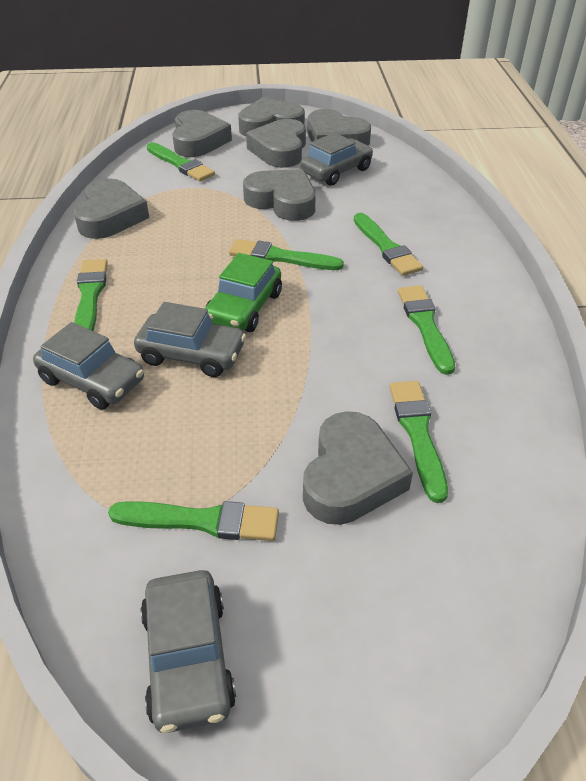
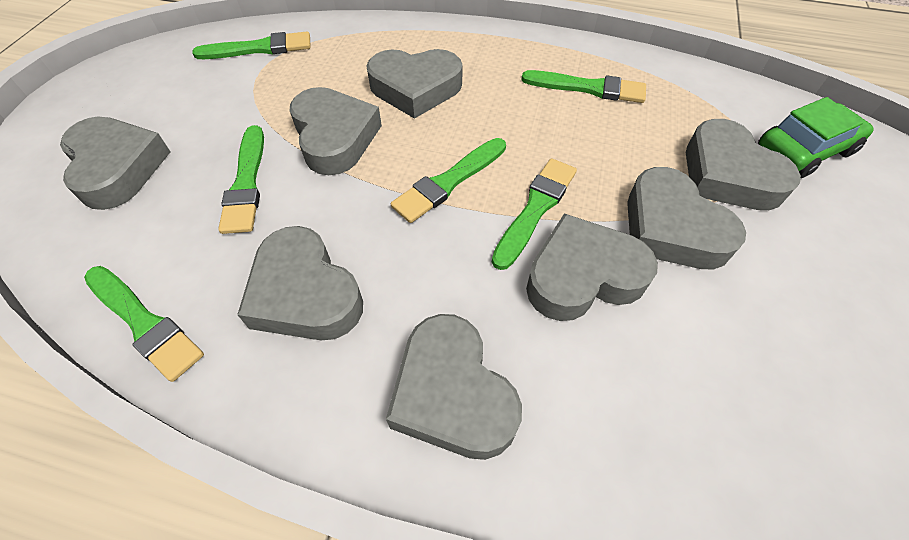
green brush: 7 -> 6
grey car: 4 -> 0
grey heart: 7 -> 8

